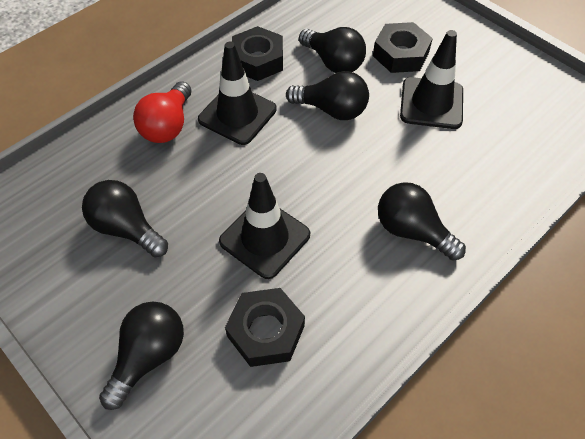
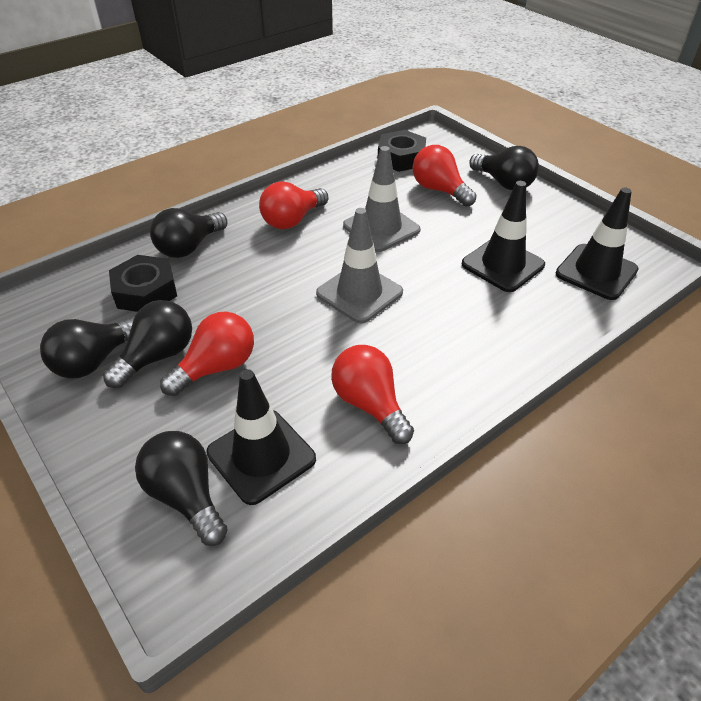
black nut: 3 -> 2
grey traffic cone: 0 -> 2
red light bulb: 1 -> 4

